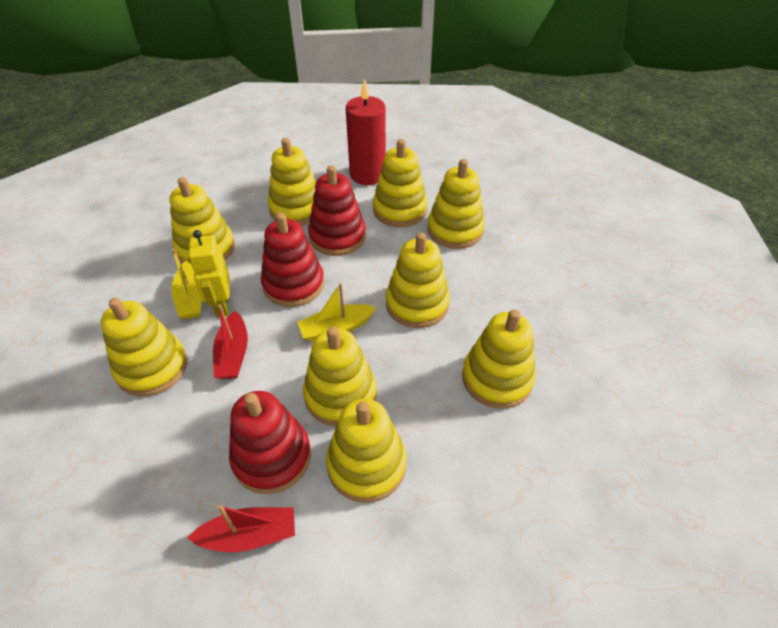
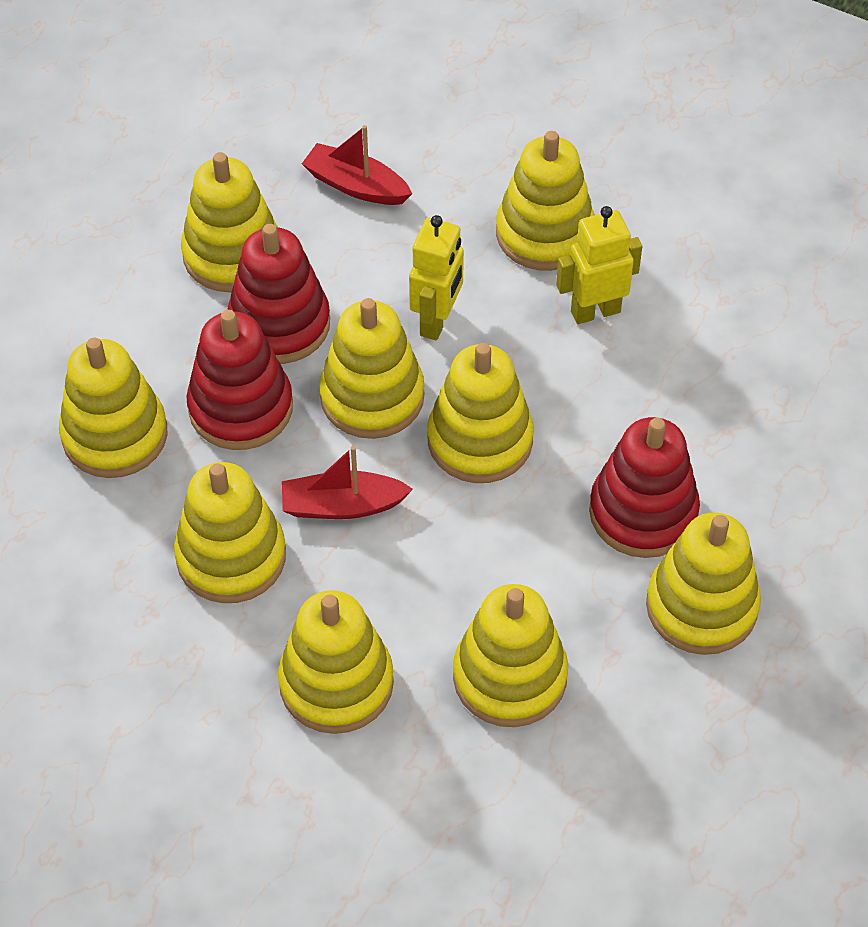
red candle: 1 -> 0
yellow boat: 2 -> 0
yellow robot: 1 -> 2

